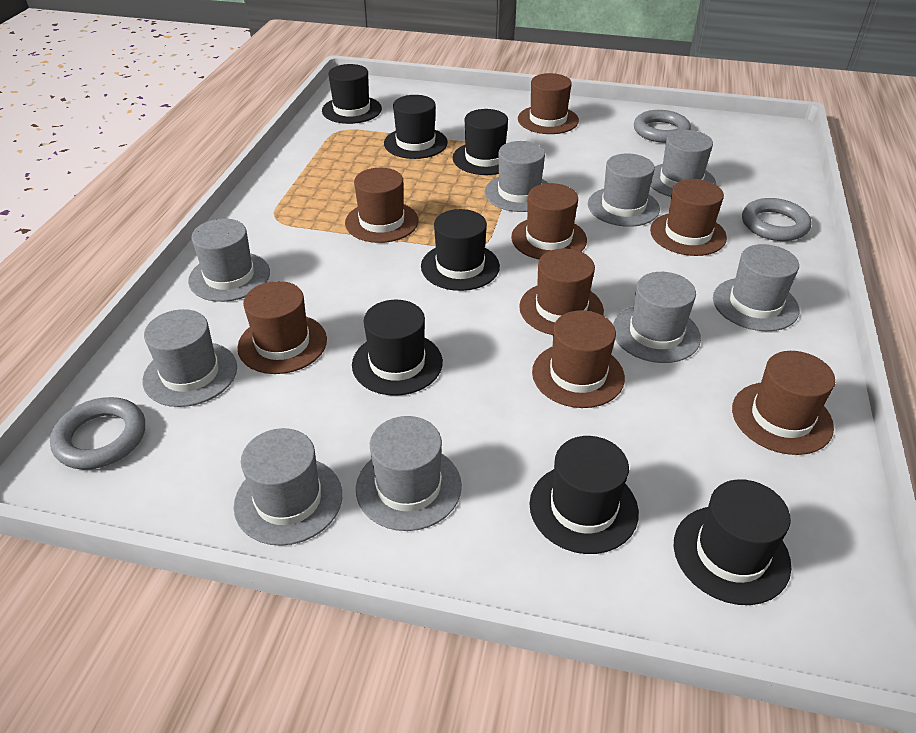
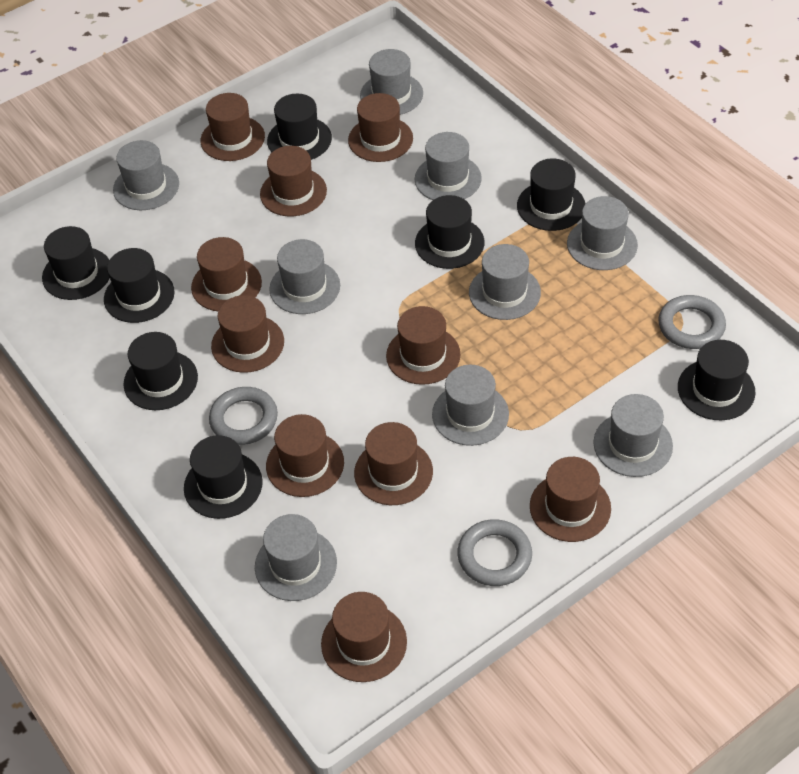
black hat: 7 -> 8
brown hat: 8 -> 10

